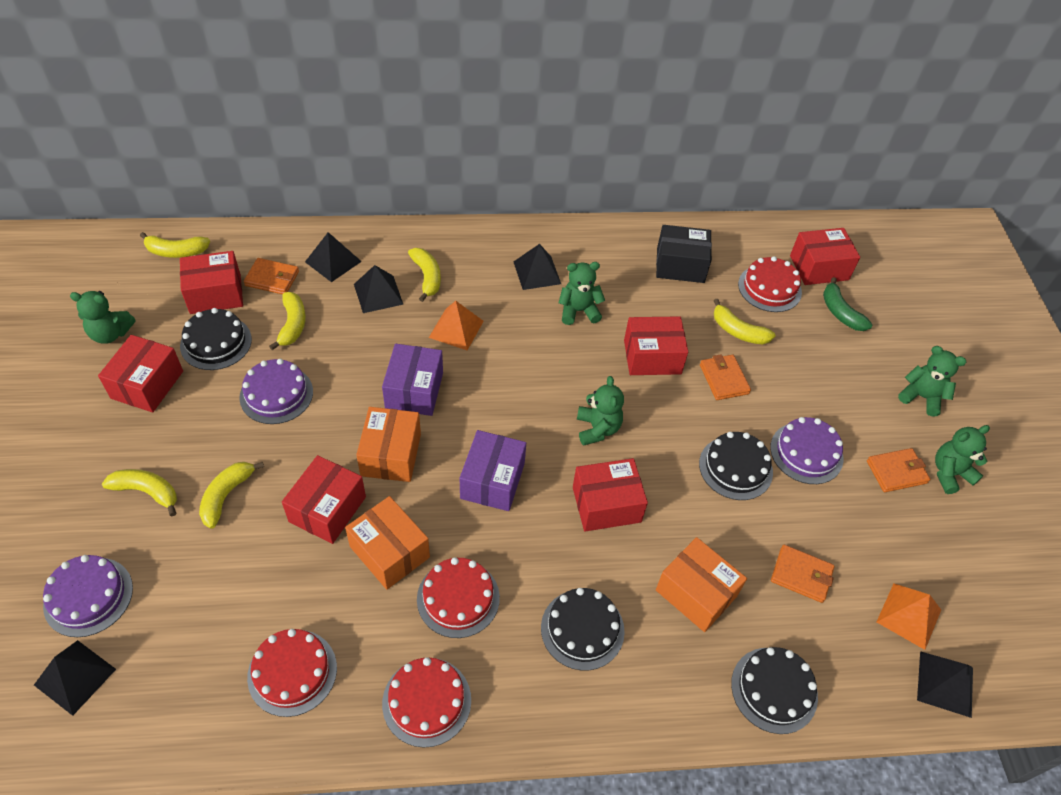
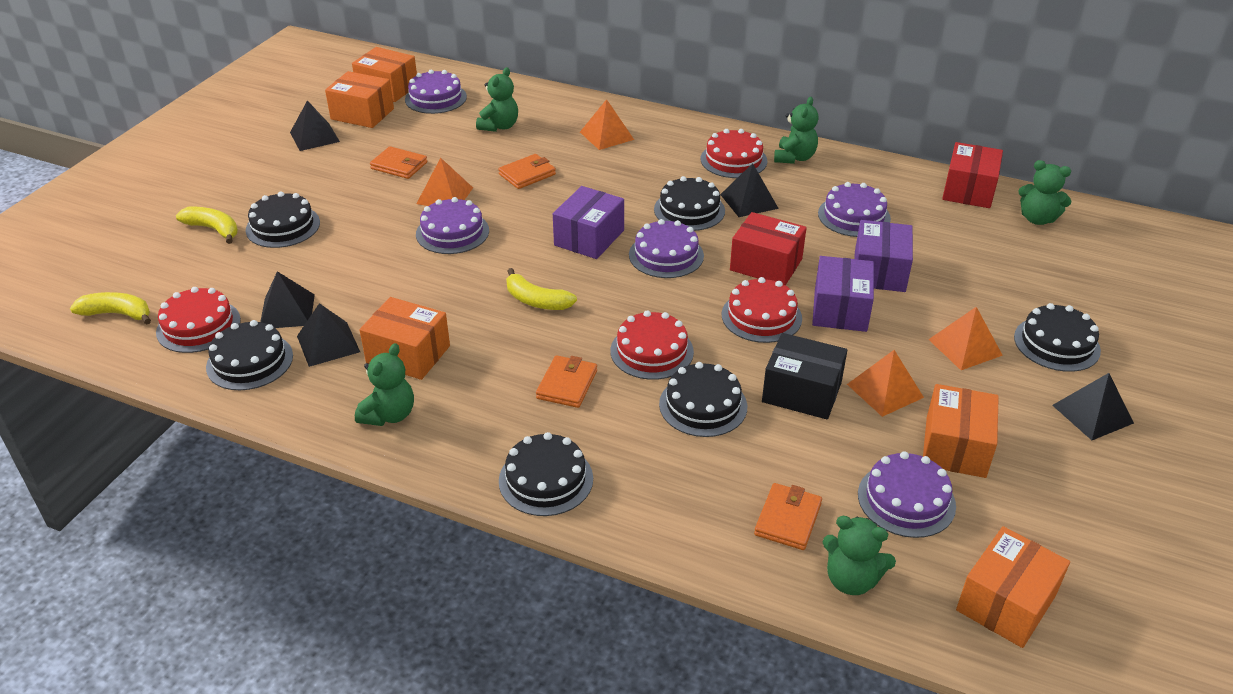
black cake: 4 -> 6
green banana: 1 -> 0
orange box: 3 -> 5
orange pyramid: 2 -> 4
purple box: 2 -> 3
purple cake: 3 -> 5
red box: 6 -> 2
yellow banana: 6 -> 3

